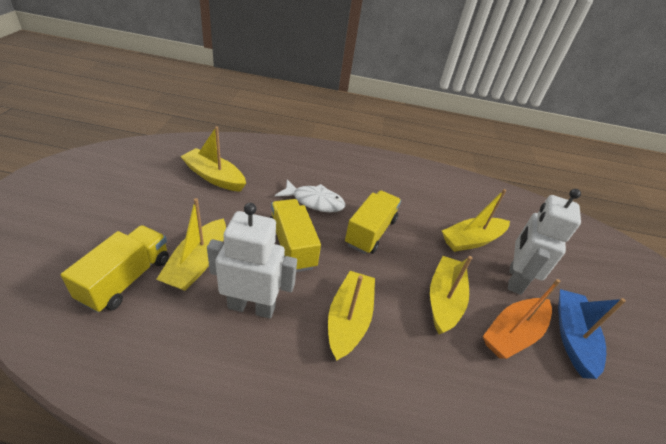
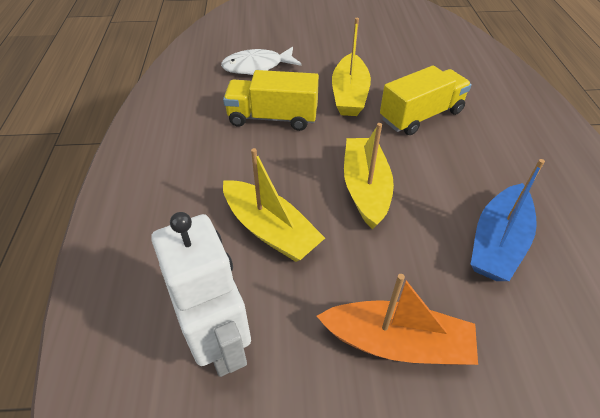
white robot: 2 -> 1
yellow boat: 5 -> 3
yellow truck: 3 -> 2

